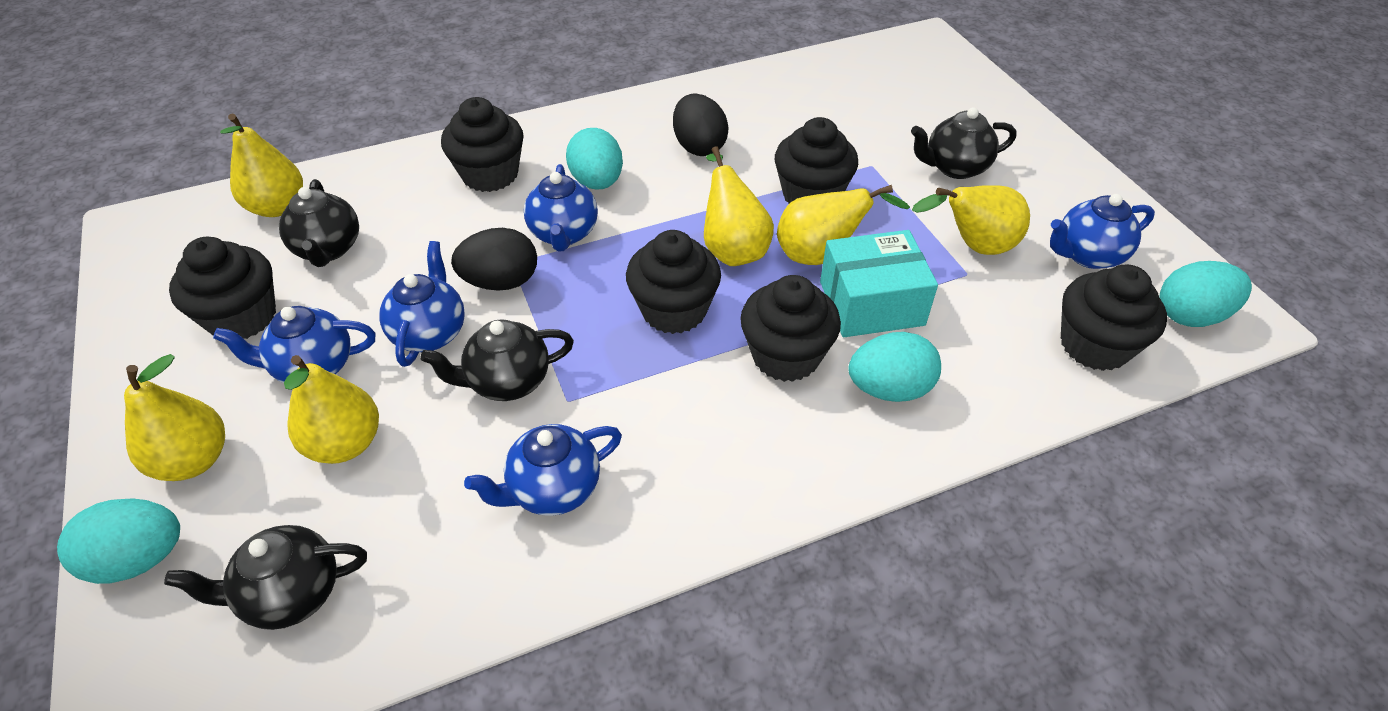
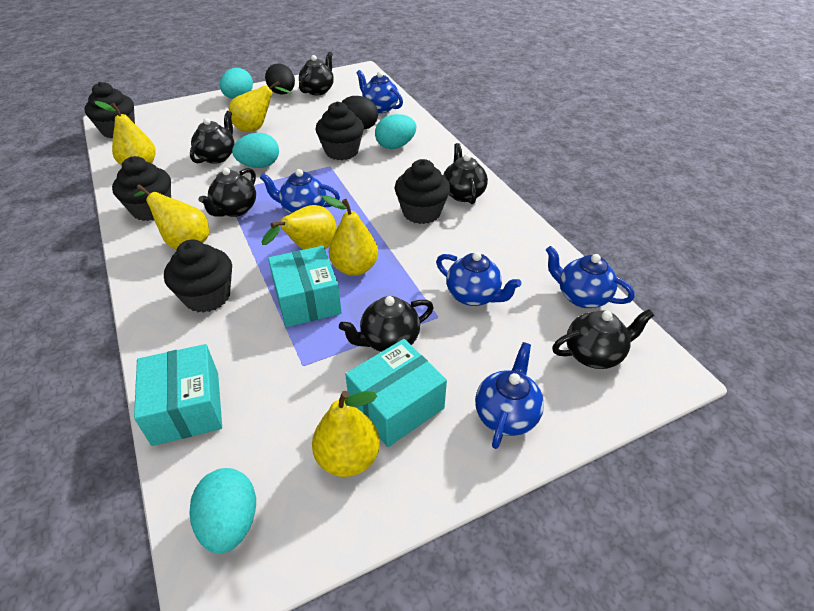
black cupcake: 6 -> 5
black teapot: 4 -> 6
turquoise box: 1 -> 3

